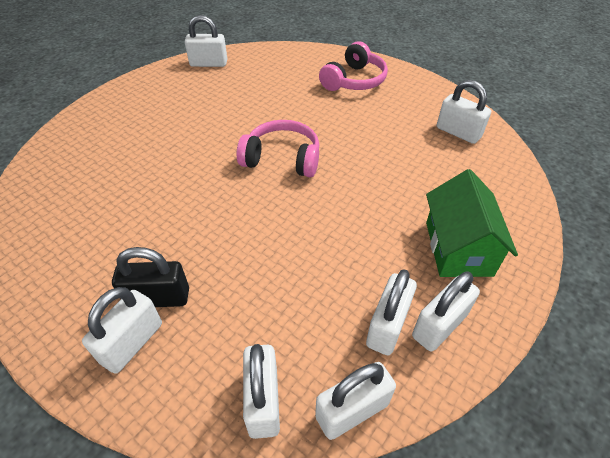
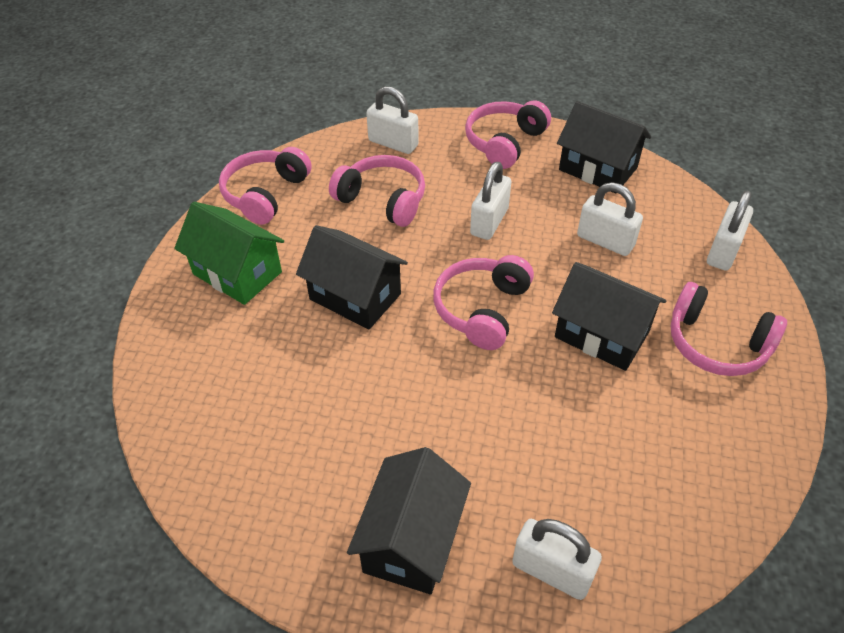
black house: 0 -> 4
black padlock: 1 -> 0
pink headphones: 2 -> 5
white padlock: 7 -> 5

